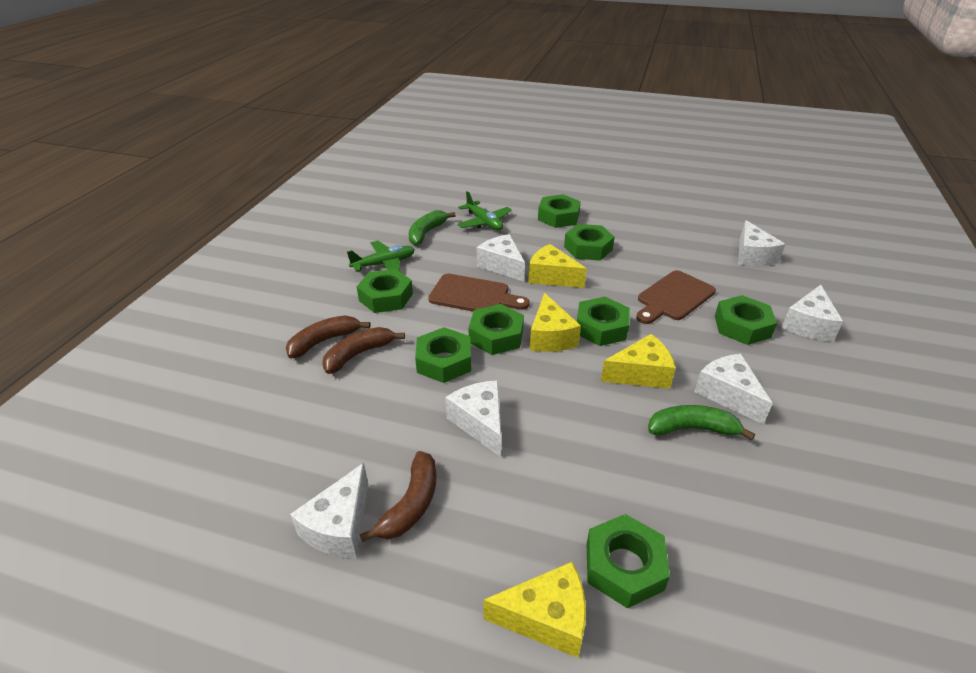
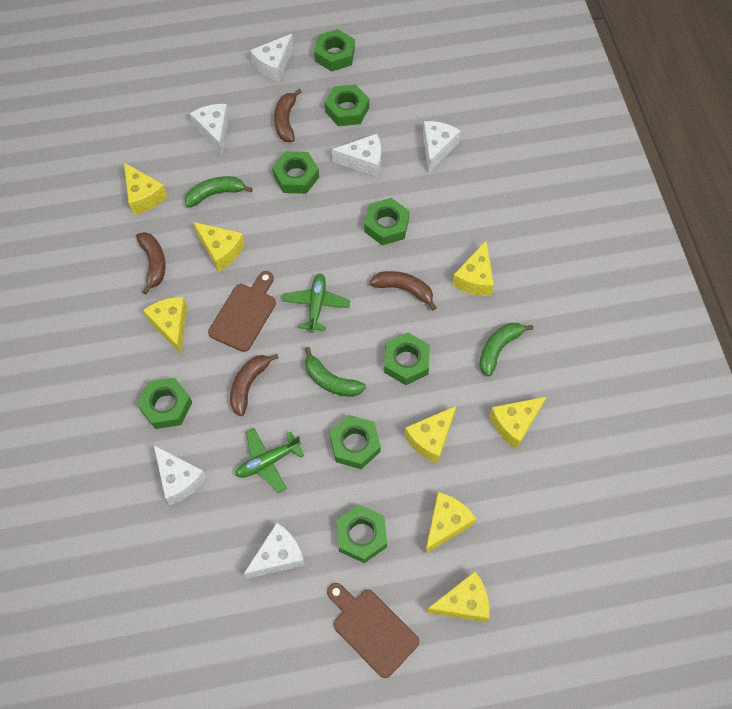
brown banana: 3 -> 4
green banana: 2 -> 3
yellow cheese: 4 -> 8

